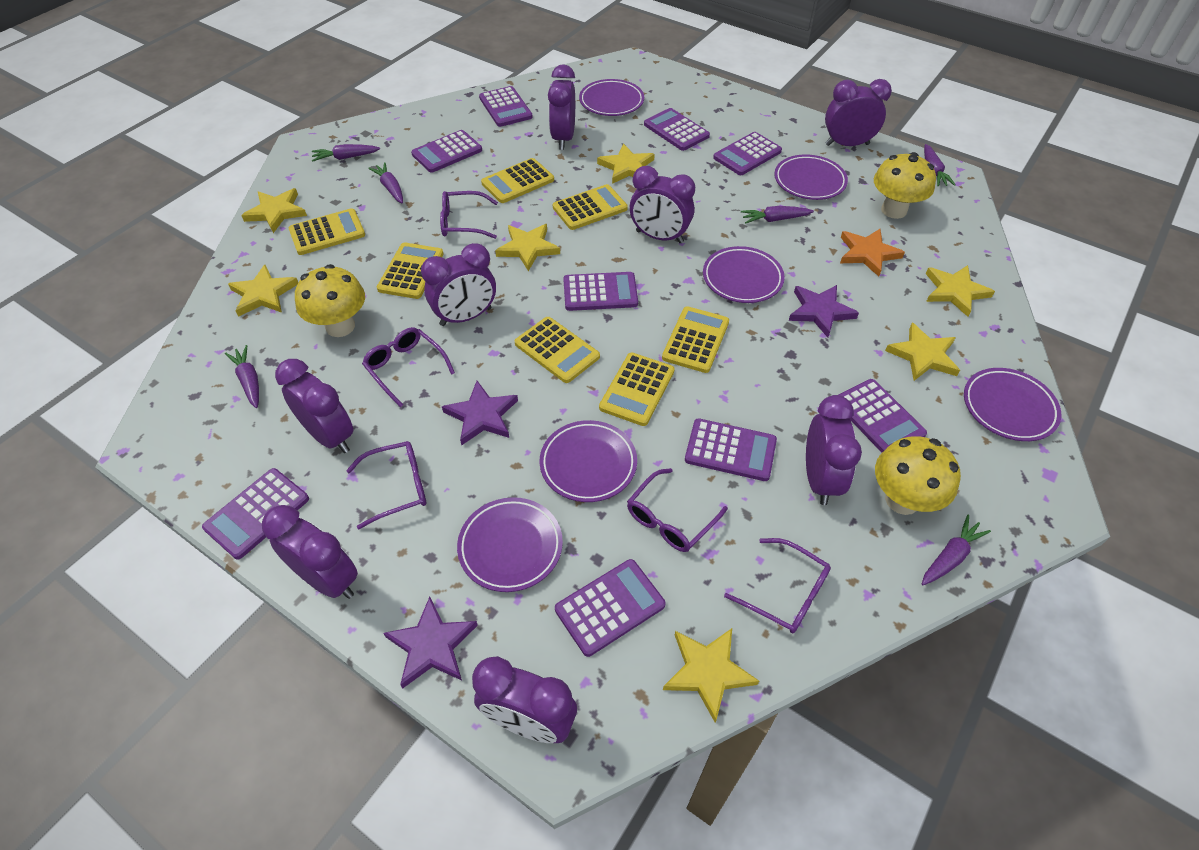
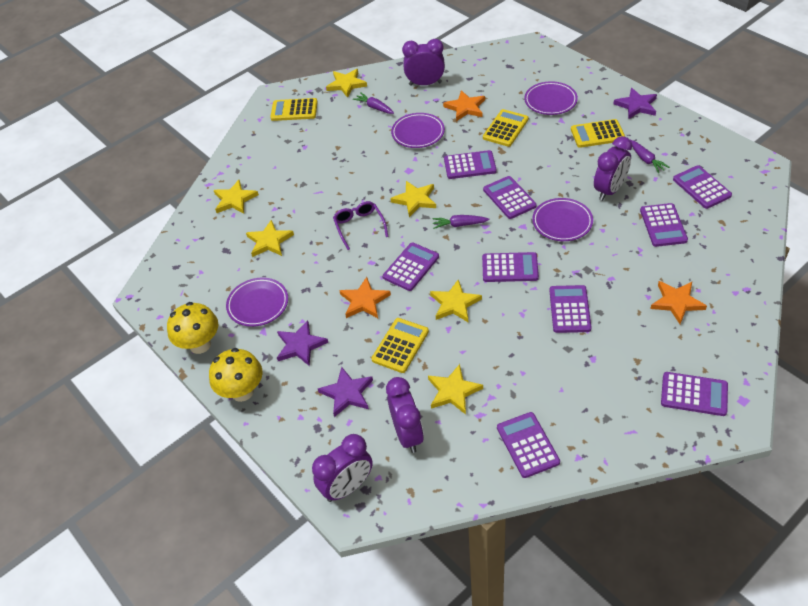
orange star: 1 -> 3
purple carrot: 6 -> 3
purple clock: 8 -> 4
purple glasses: 5 -> 1
purple plate: 6 -> 4
yellow calculator: 7 -> 4
yellow mushroom: 3 -> 2
yellow star: 7 -> 6

